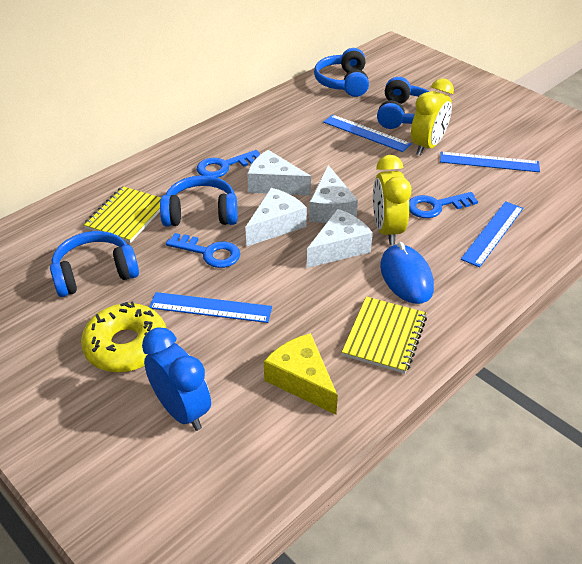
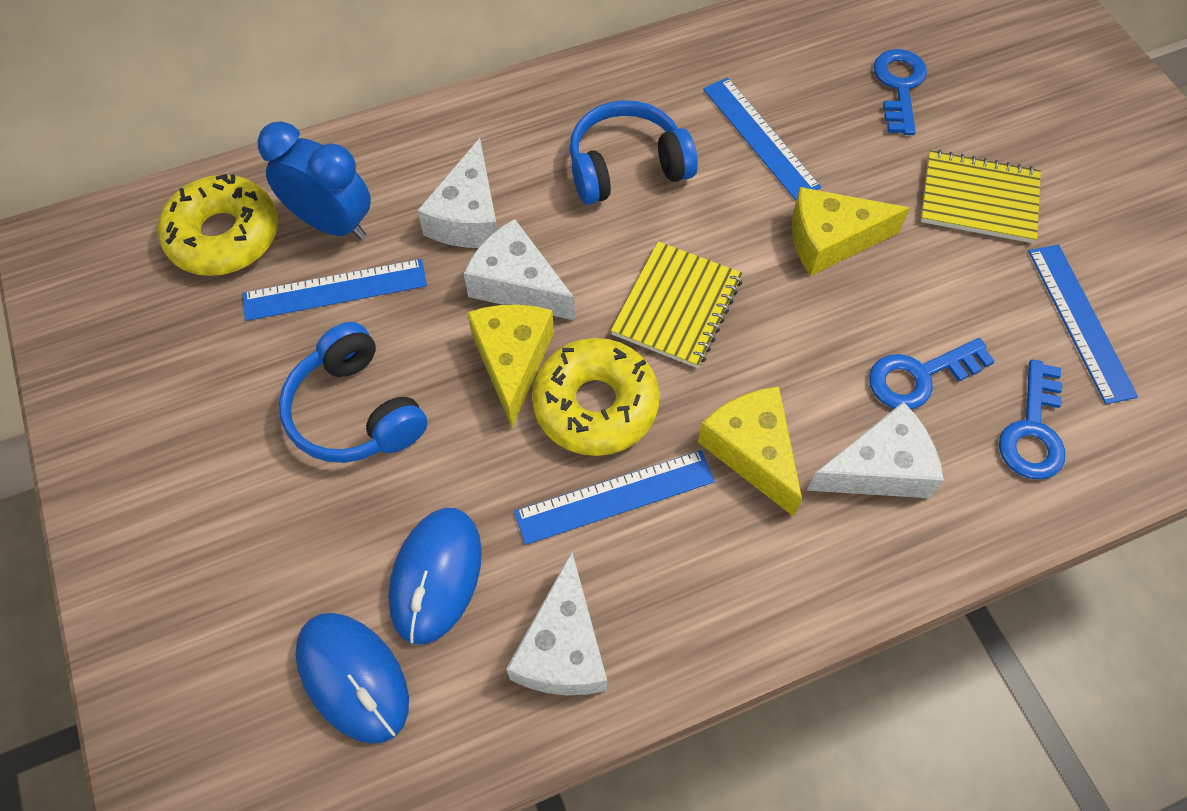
blue headphones: 4 -> 2
blue mouse: 1 -> 2
yellow cheese: 1 -> 3
yellow clock: 2 -> 0
yellow donut: 1 -> 2

